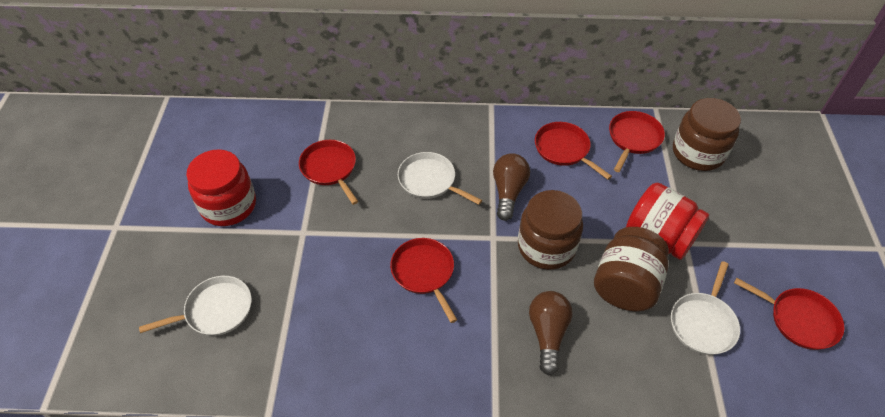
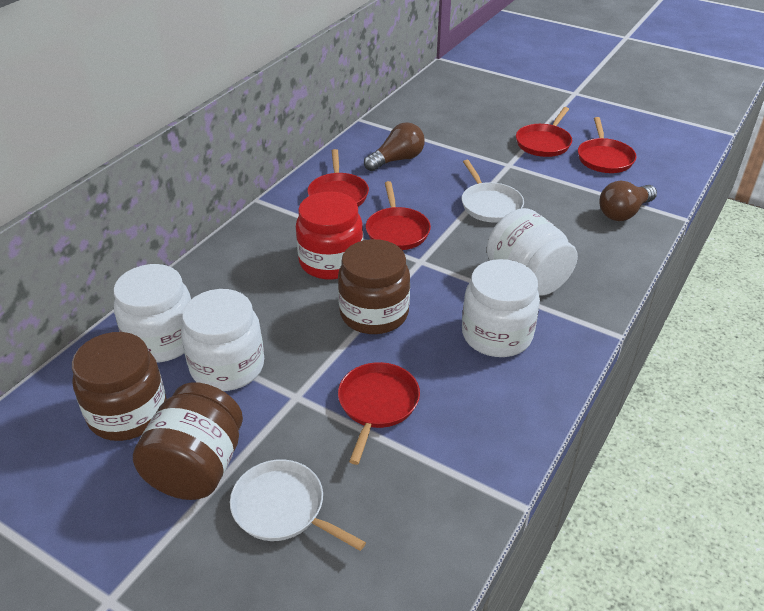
red jar: 2 -> 1
white jar: 0 -> 4
white pan: 3 -> 2

